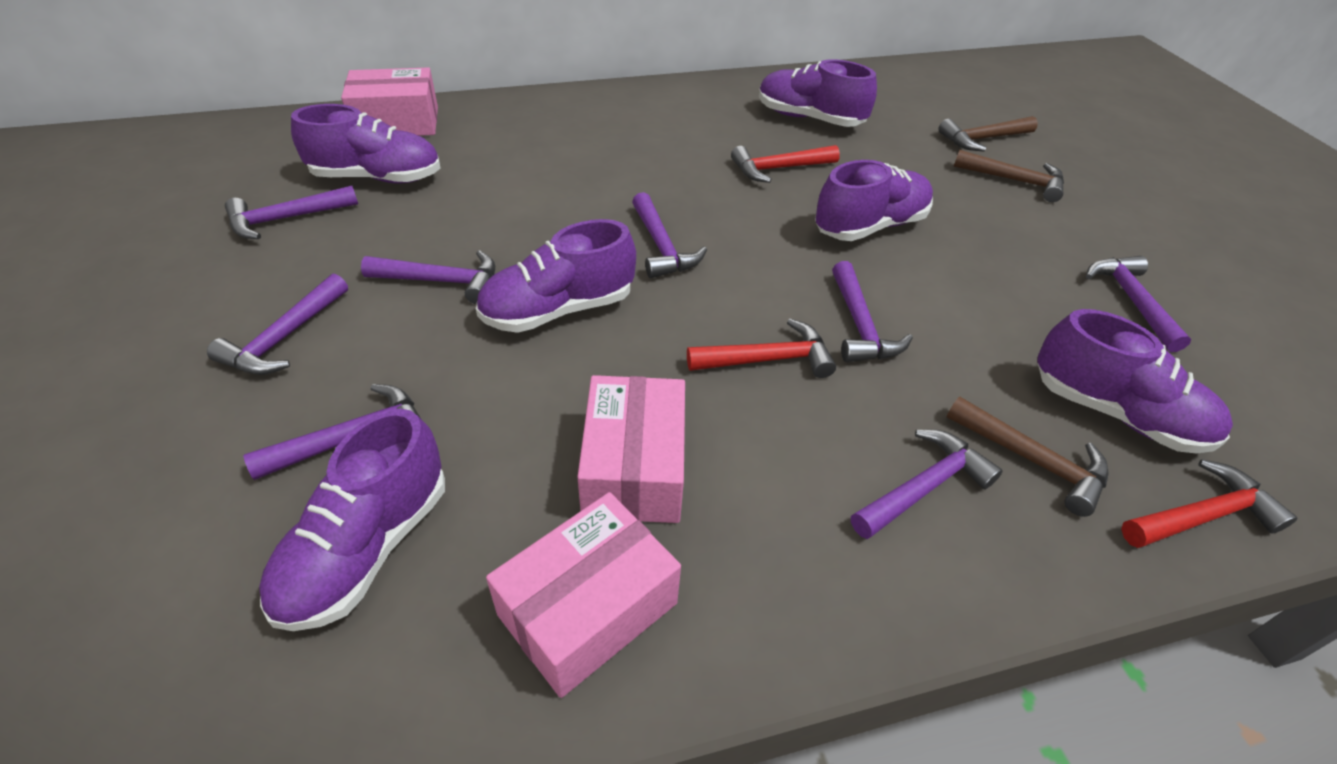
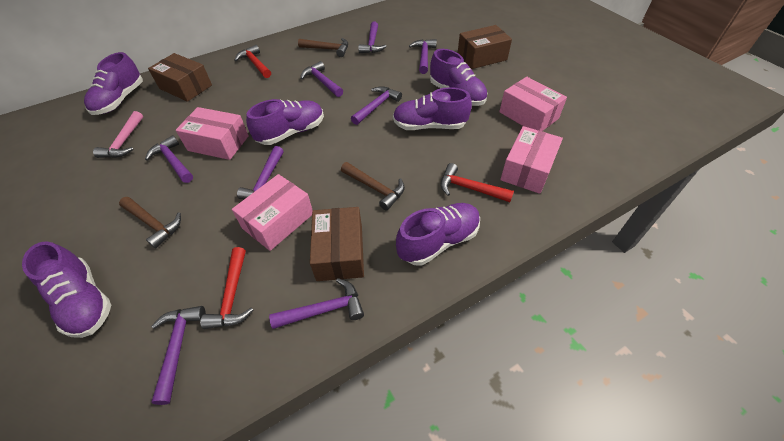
brown box: 0 -> 3
pink box: 3 -> 4
pink hammer: 0 -> 1

